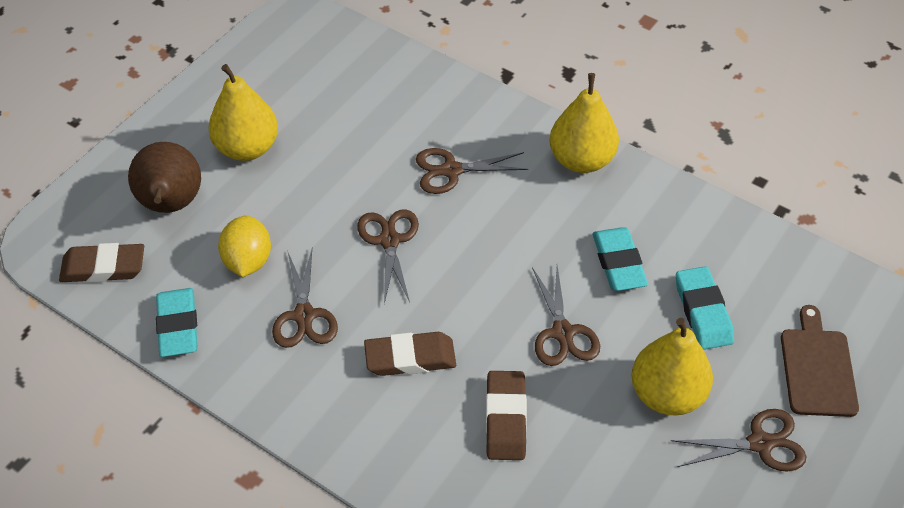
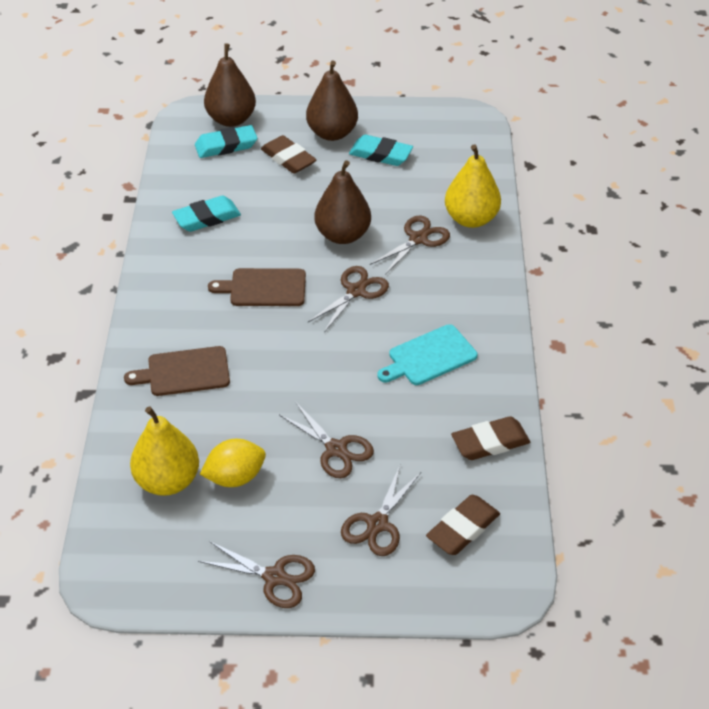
brown cutting board: 1 -> 2
brown pear: 1 -> 3
turquoise cutting board: 0 -> 1
yellow pear: 3 -> 2

